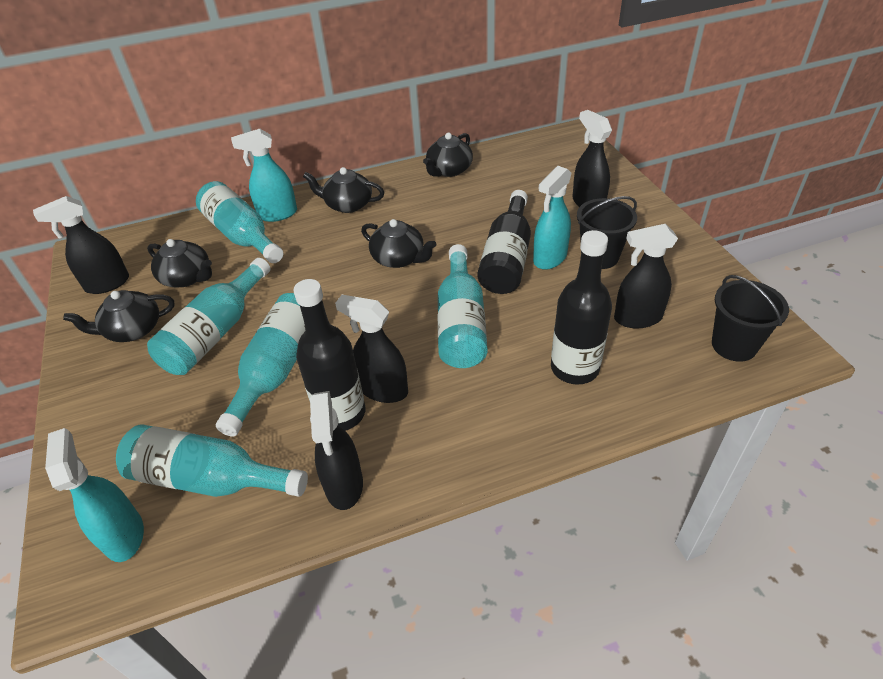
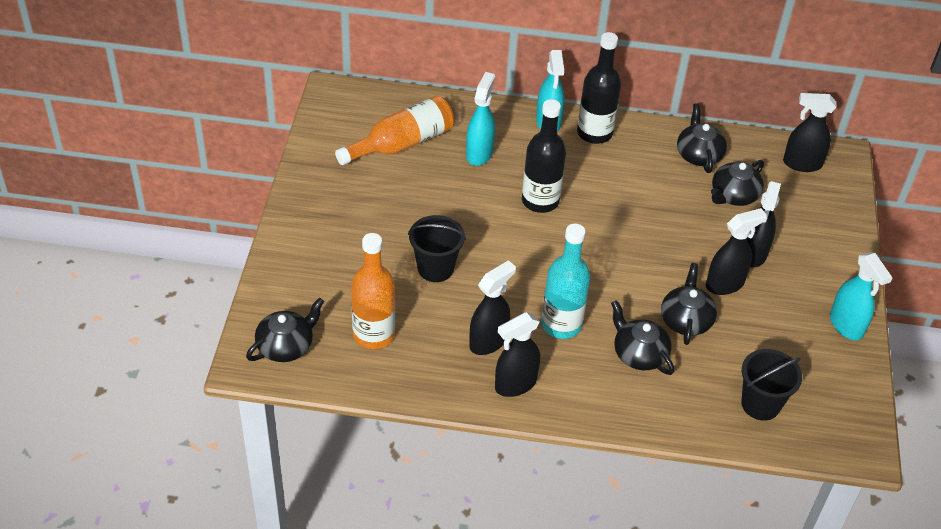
black bottle: 3 -> 2
orange bottle: 0 -> 2
turquoise bottle: 5 -> 1

